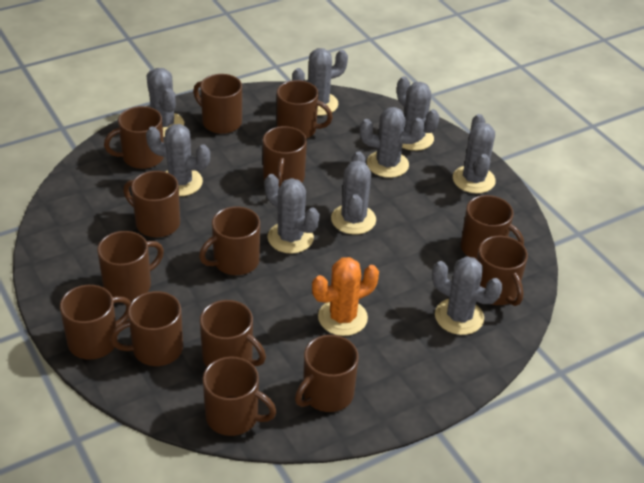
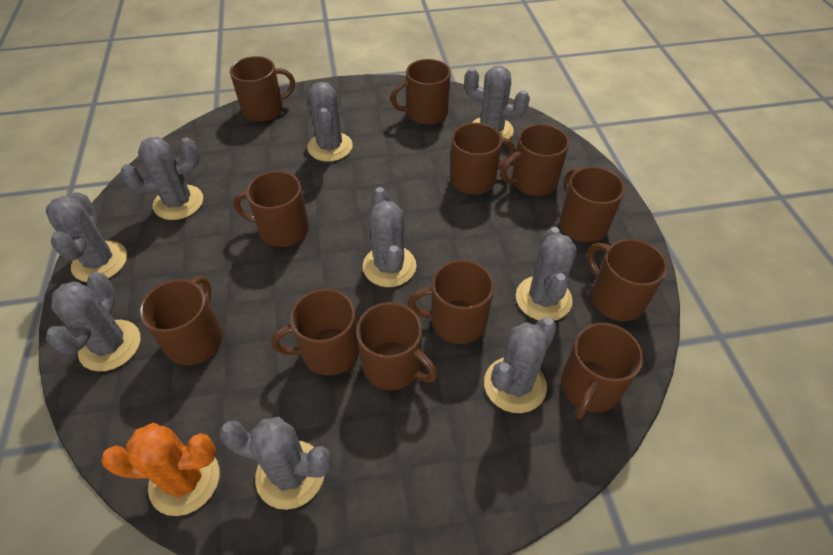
brown mug: 14 -> 12

